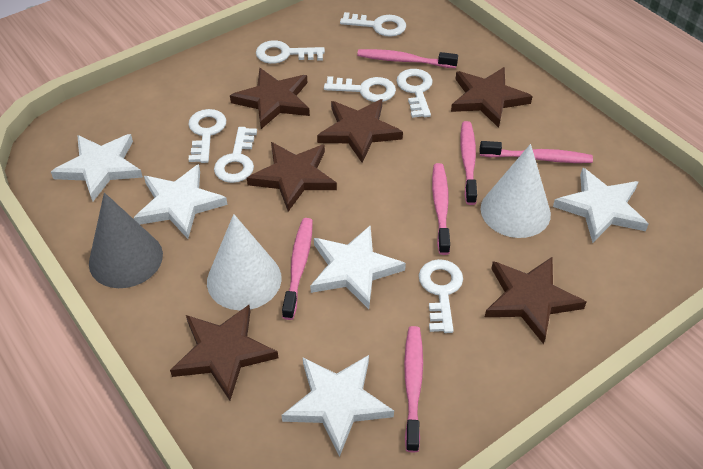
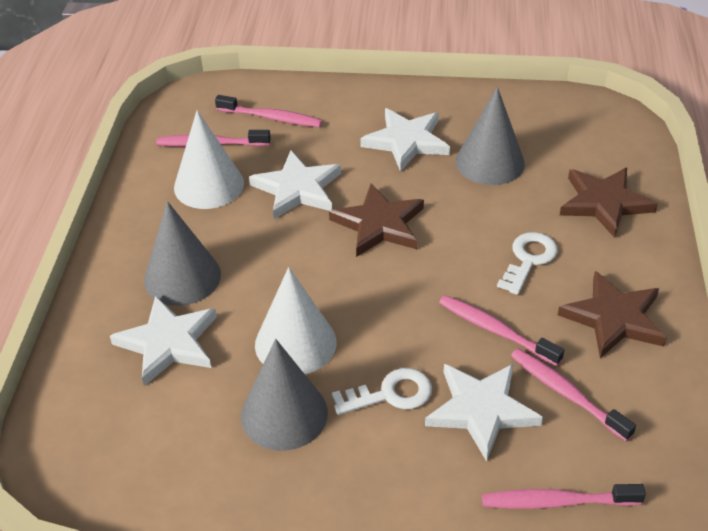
brown star: 6 -> 3
grey cone: 1 -> 3
pink toothbrush: 6 -> 5
white key: 7 -> 2
white star: 5 -> 4

